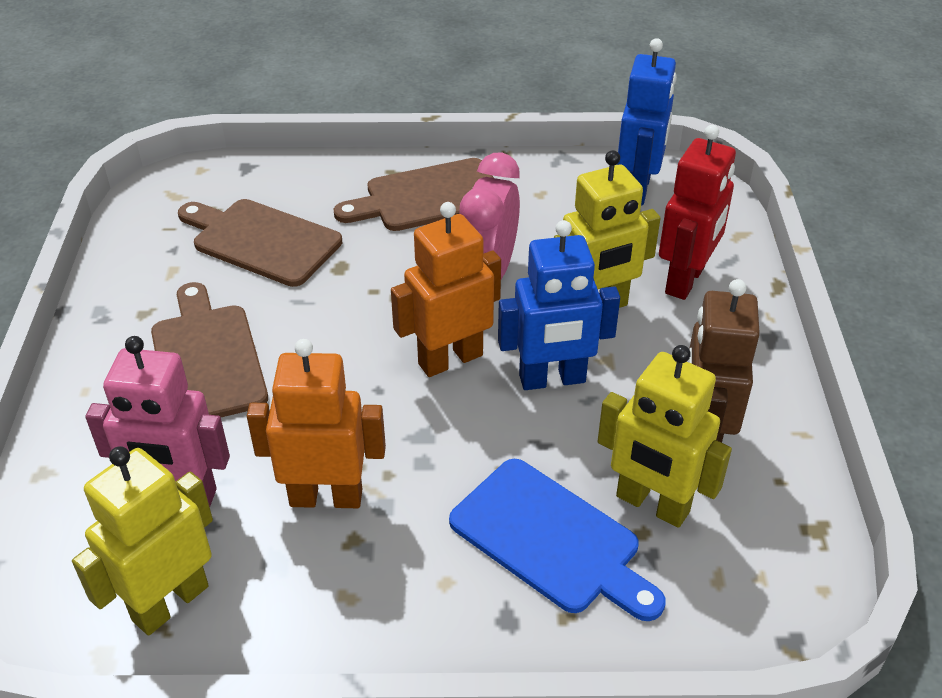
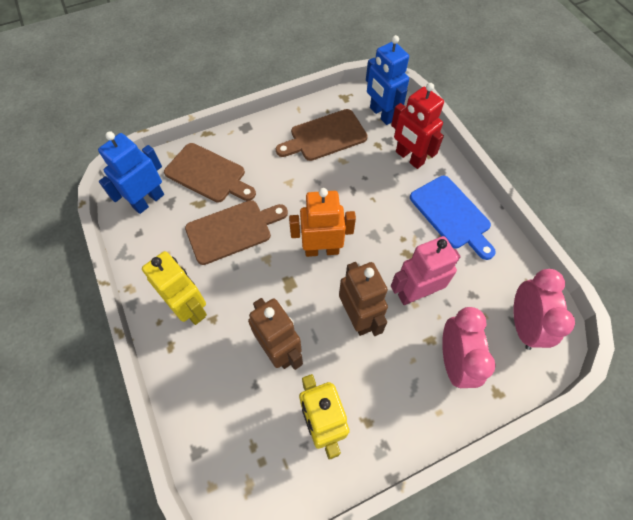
brown robot: 1 -> 2
orange robot: 2 -> 1
pink clock: 1 -> 2
yellow robot: 3 -> 2

